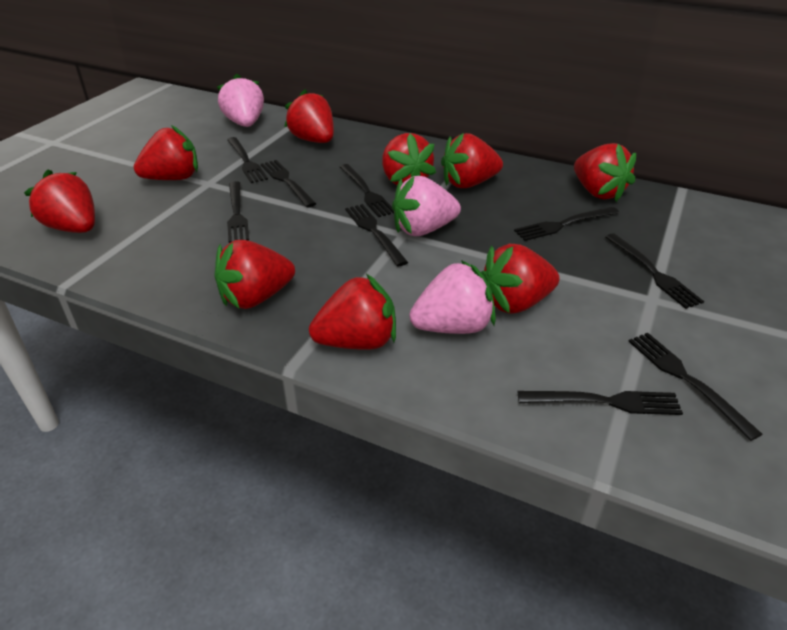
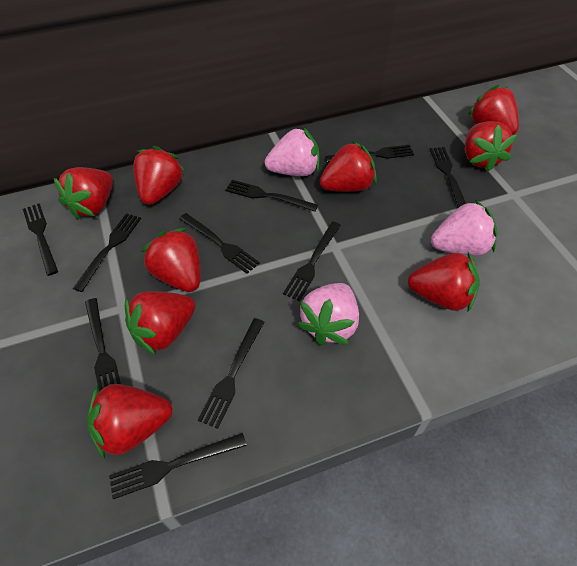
black fork: 9 -> 10

